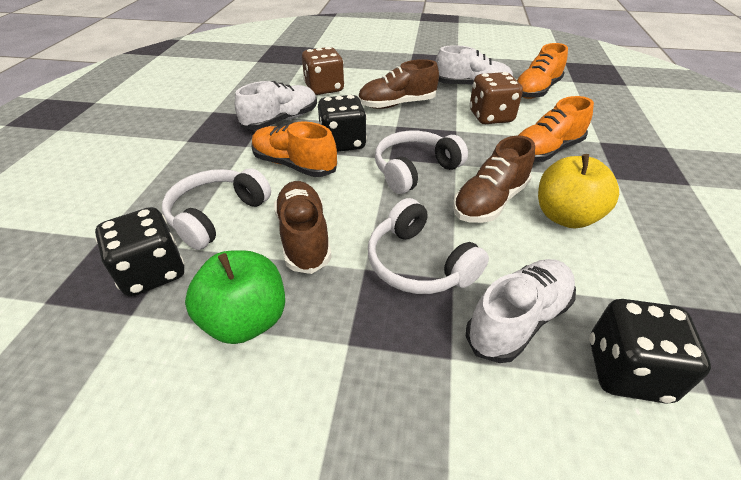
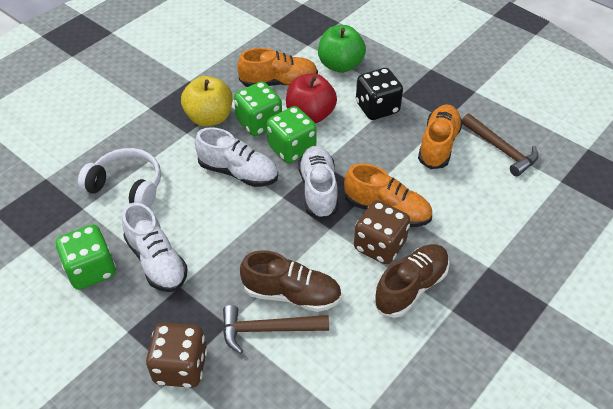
black dice: 3 -> 1
brown hammer: 0 -> 2
brown shoe: 3 -> 2
green dice: 0 -> 3
red apple: 0 -> 1
white headphones: 3 -> 1

